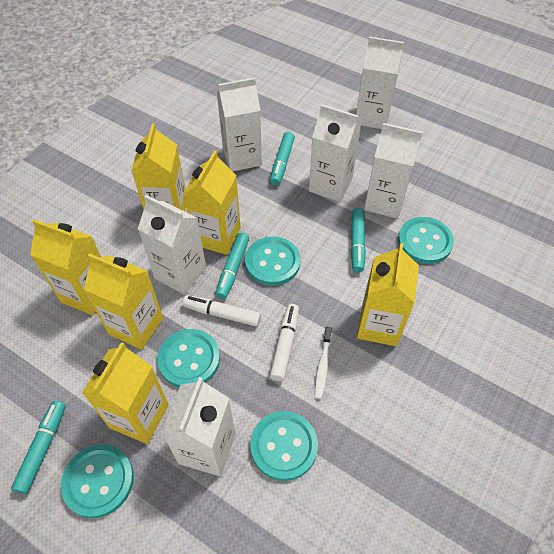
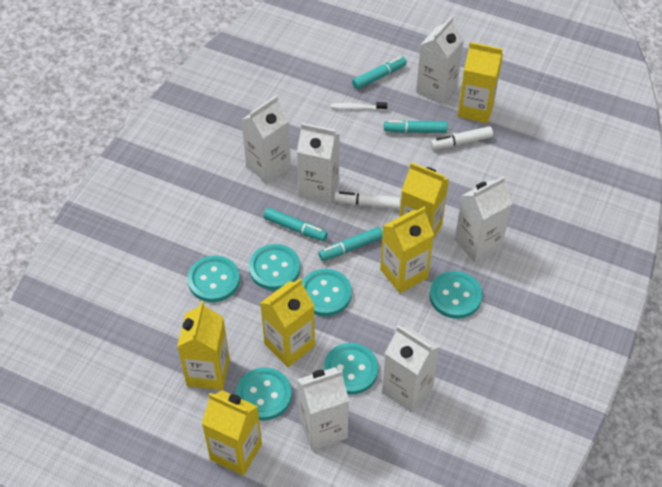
turquoise button: 5 -> 6

